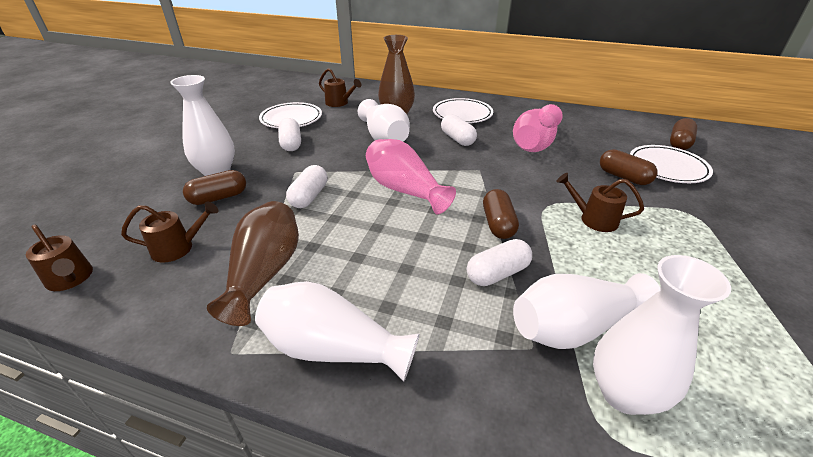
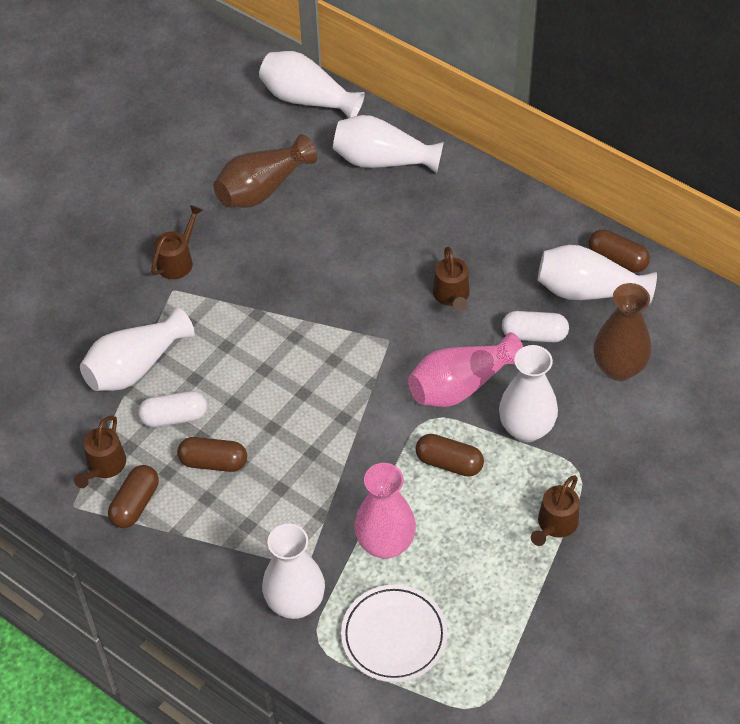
white capsule: 4 -> 2
white plate: 3 -> 1
white vase: 5 -> 6

